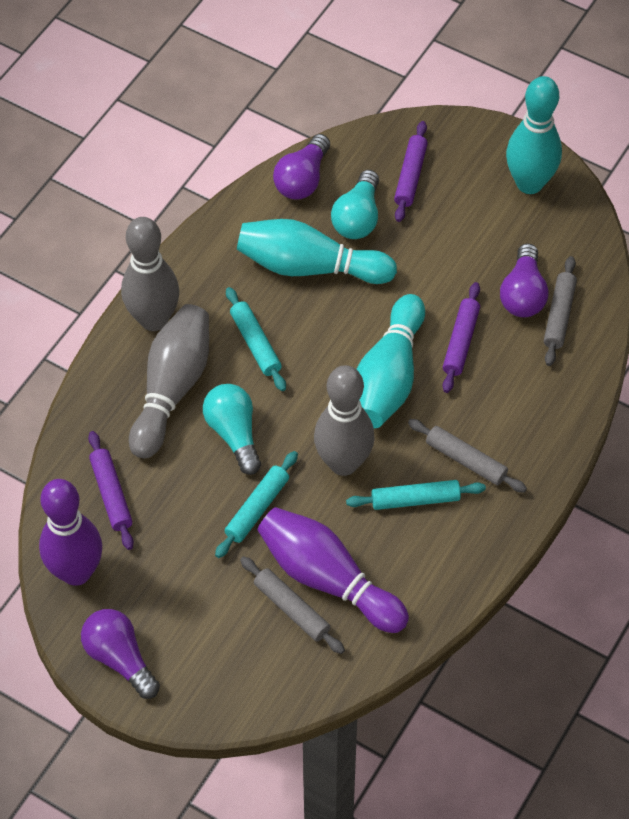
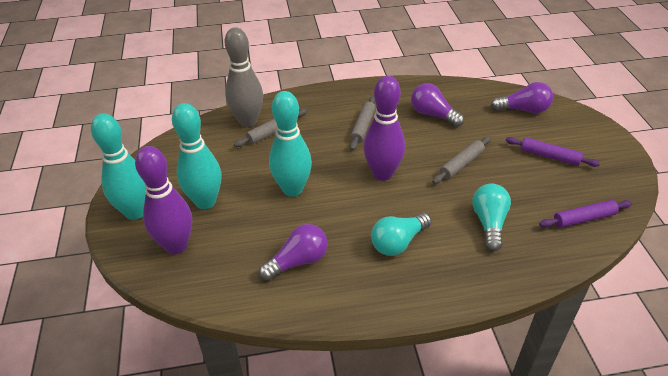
grey bowling pin: 3 -> 1
purple rolling pin: 3 -> 2
turquoise rolling pin: 3 -> 0

